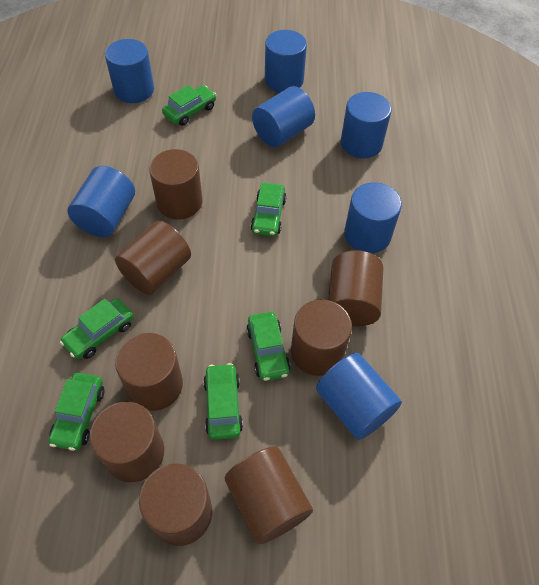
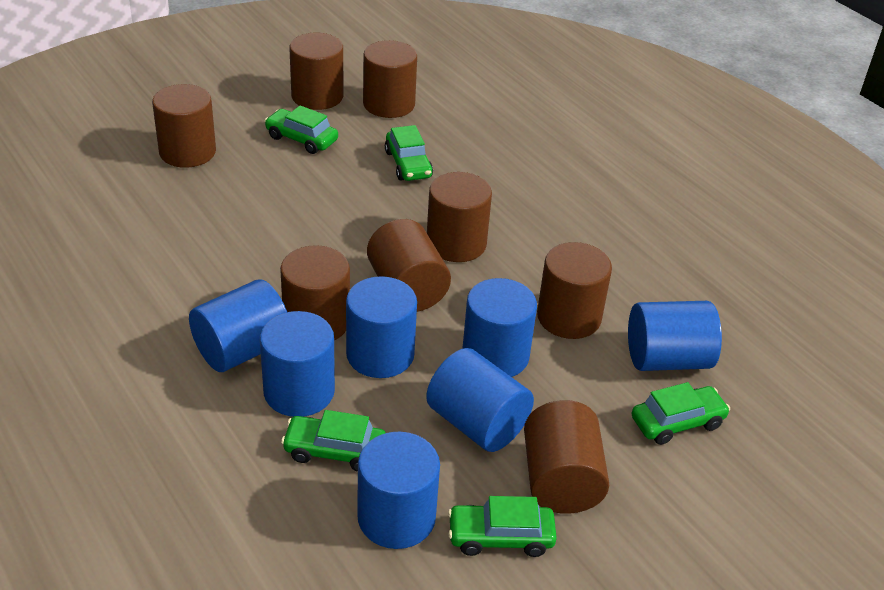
green car: 6 -> 5

